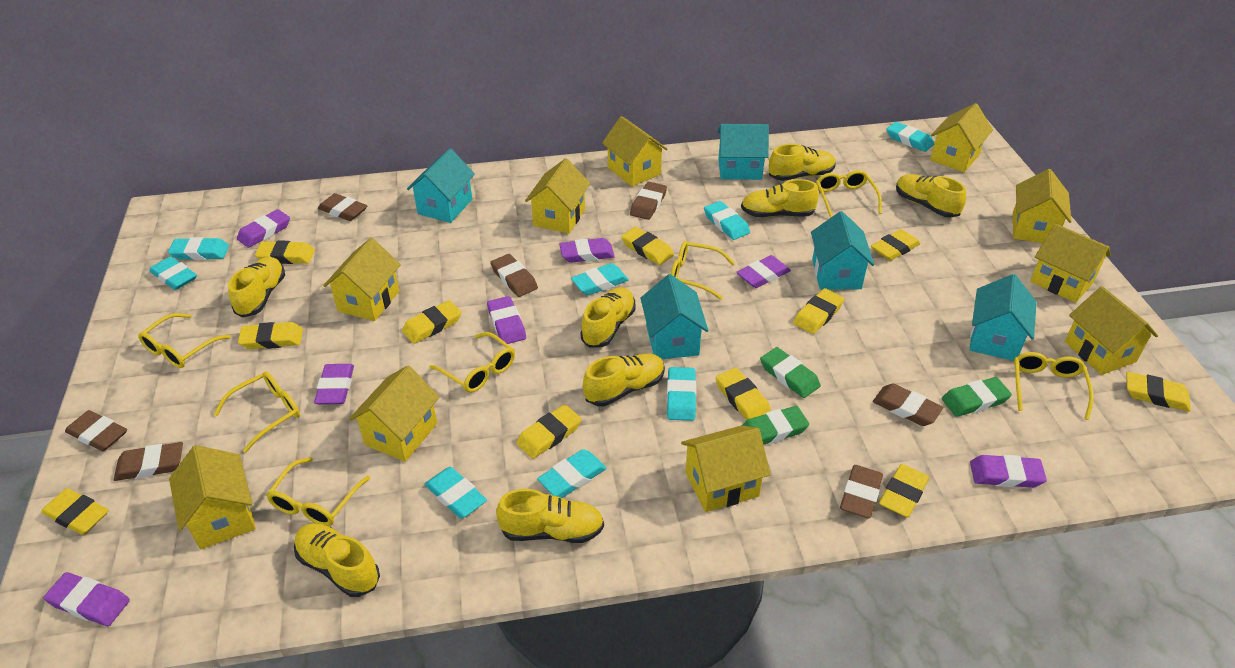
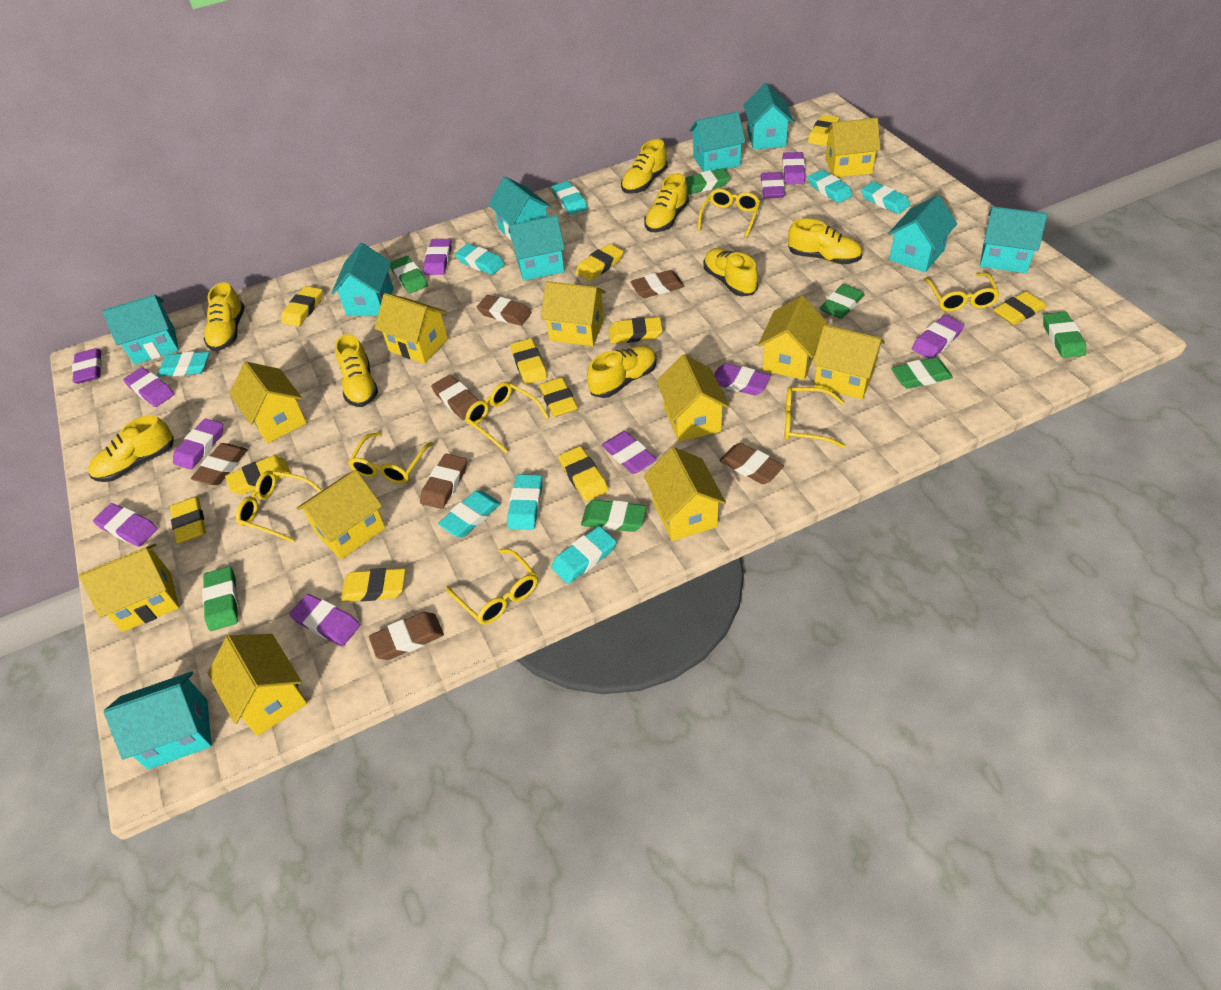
green eraser: 3 -> 7
purple eraser: 7 -> 11
turquoise house: 5 -> 9
yellow house: 10 -> 11

